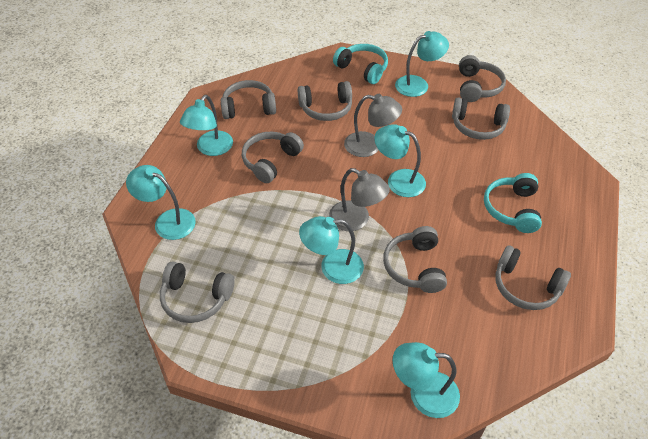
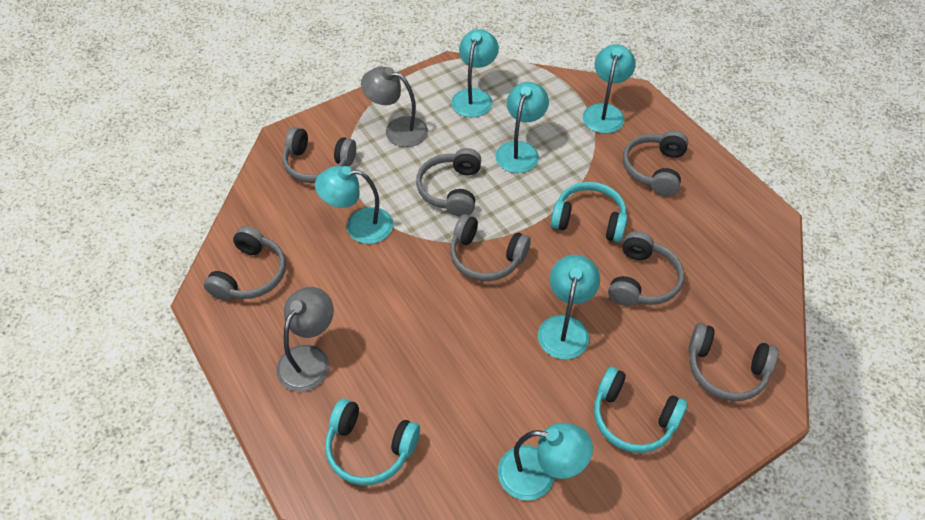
grey headphones: 8 -> 7
turquoise headphones: 2 -> 3

